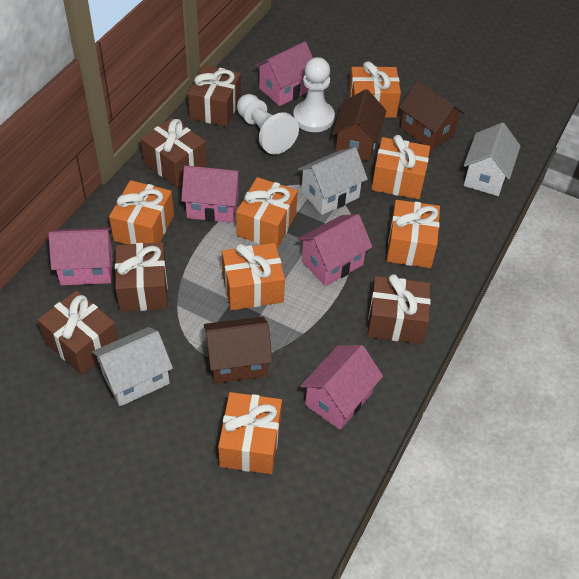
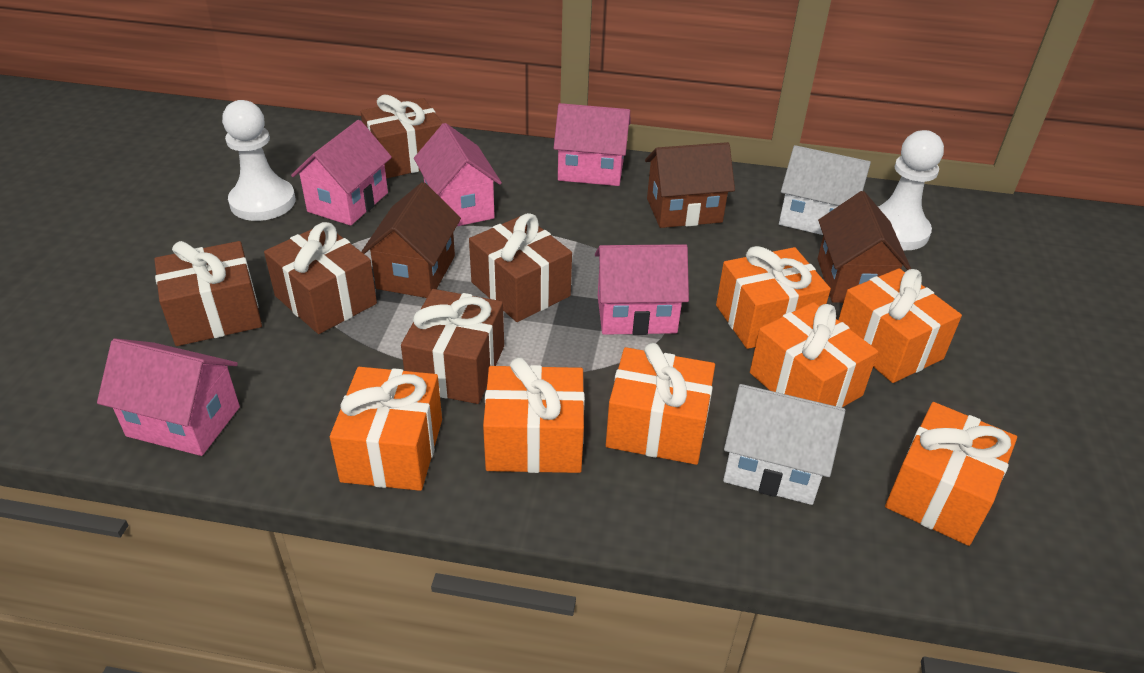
white house: 3 -> 2

